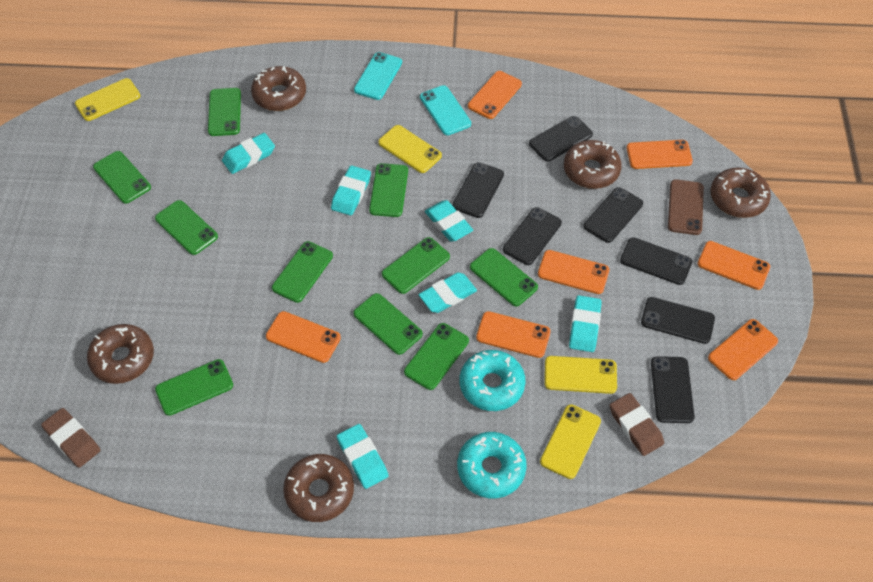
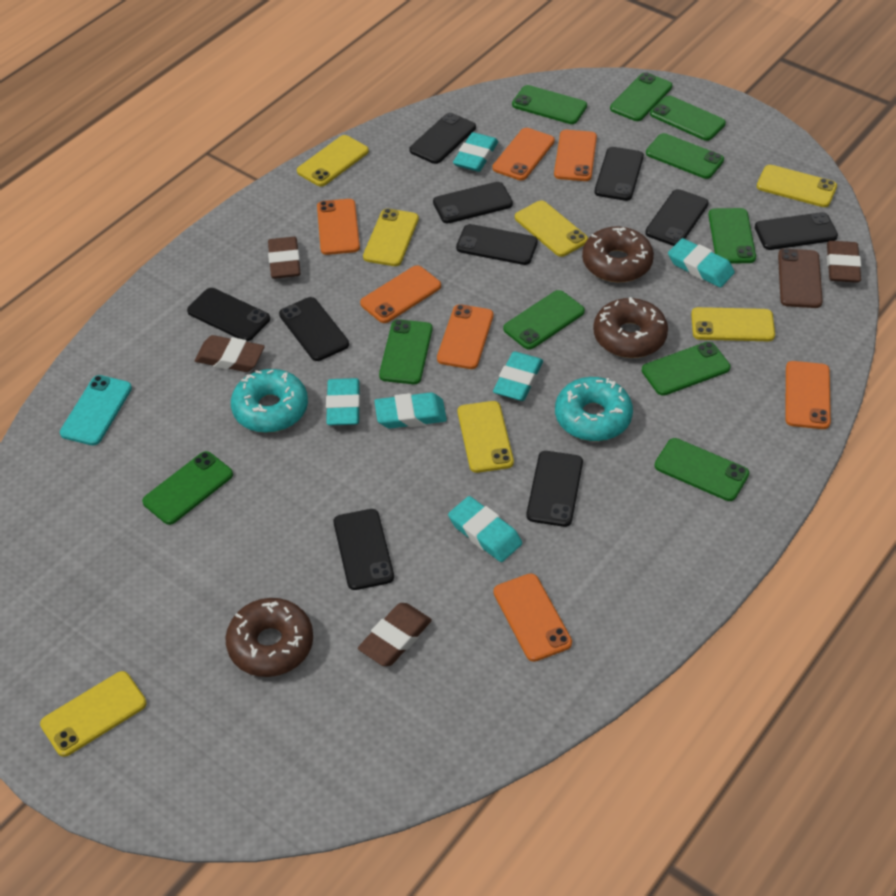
black phone: 7 -> 10
brown donut: 5 -> 3
brown eraser: 2 -> 4
turquoise phone: 2 -> 1
yellow phone: 4 -> 7

